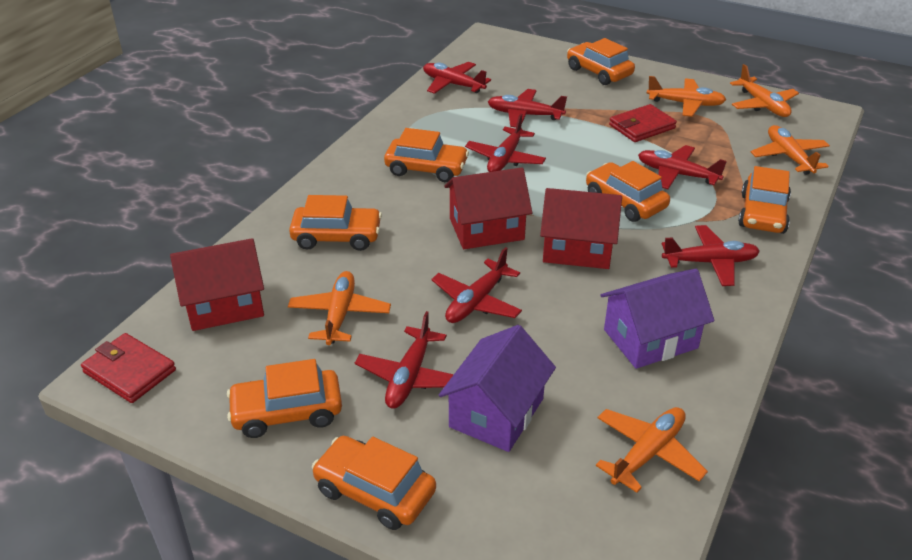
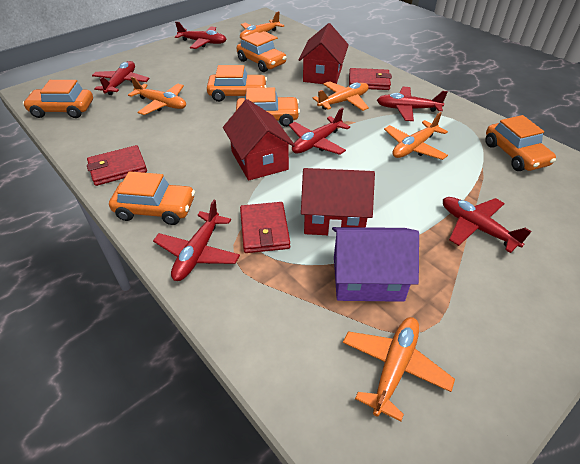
orange car: 7 -> 6
purple house: 2 -> 1
red plane: 7 -> 6
red wallet: 2 -> 3

